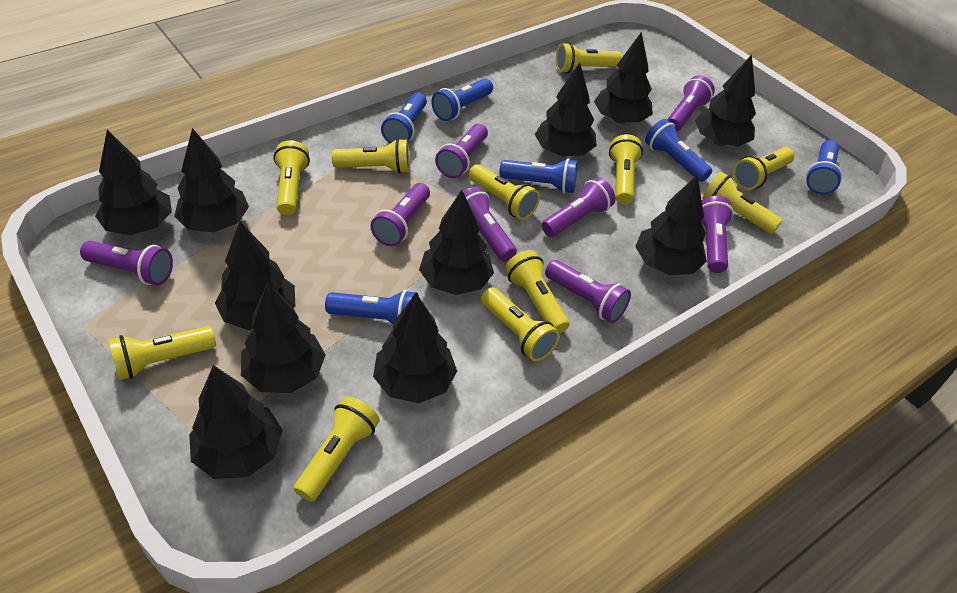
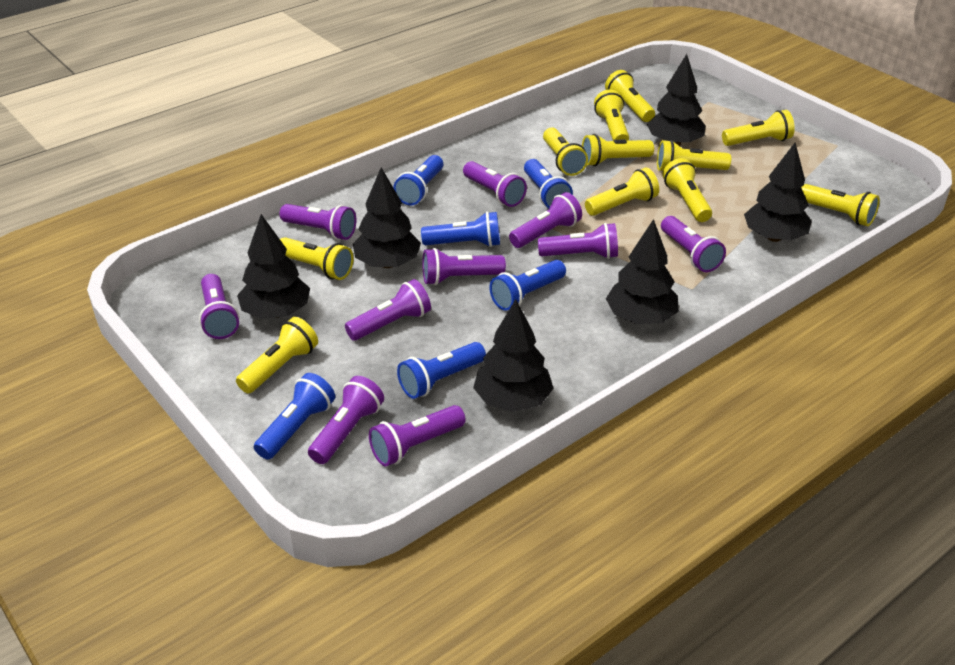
black tree: 11 -> 6
purple flashlight: 8 -> 10

